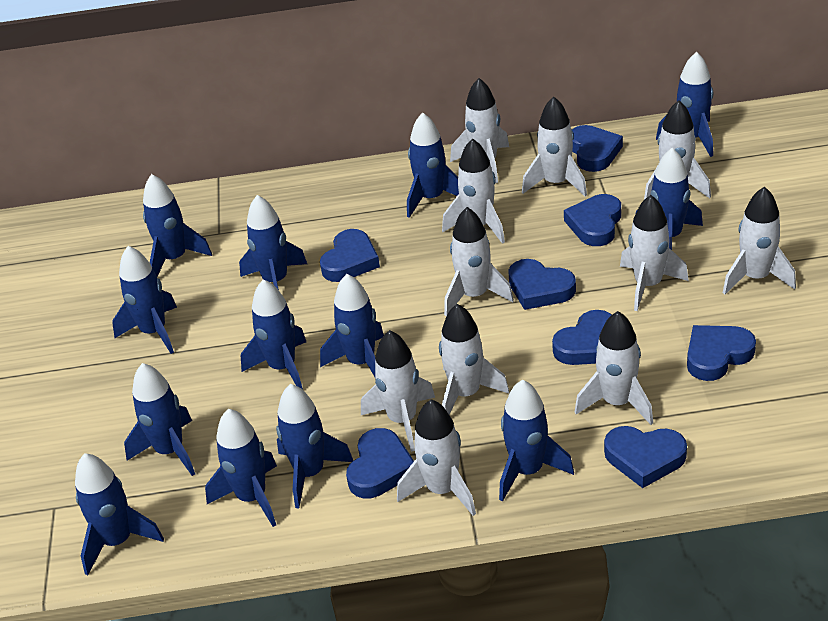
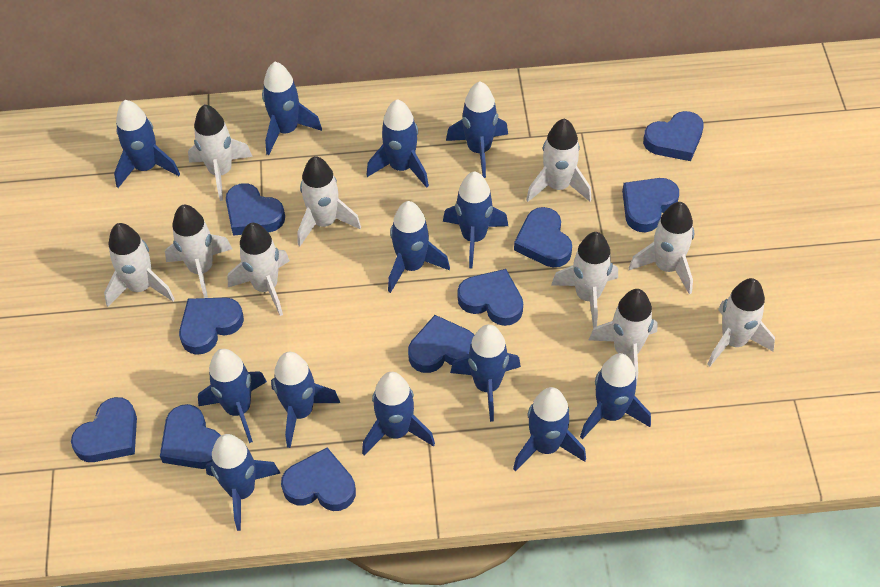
blue heart: 8 -> 10
white rocket: 11 -> 10

